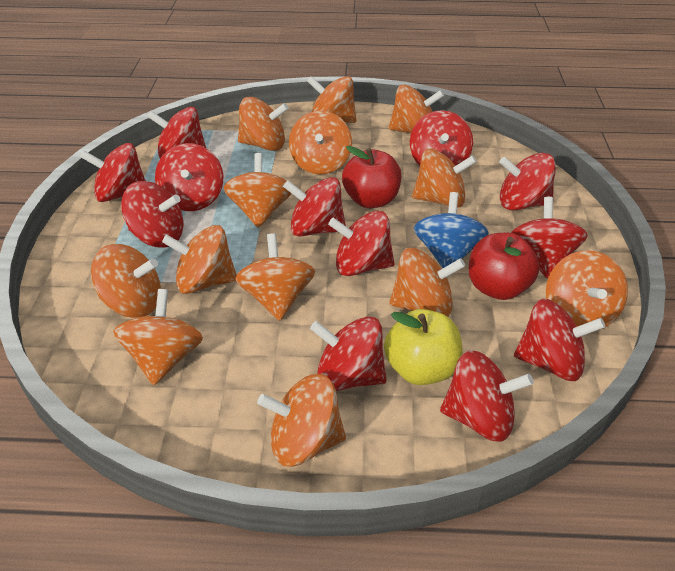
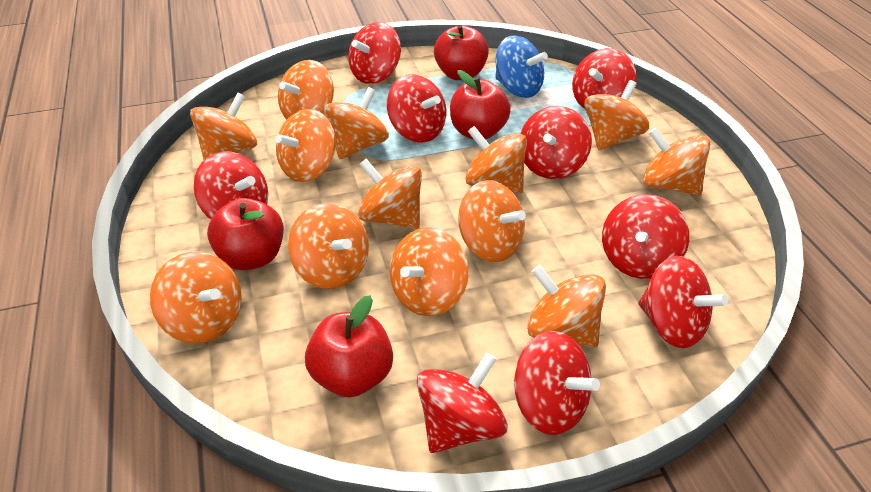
red apple: 2 -> 4
red spinning top: 12 -> 9
yellow apple: 1 -> 0

